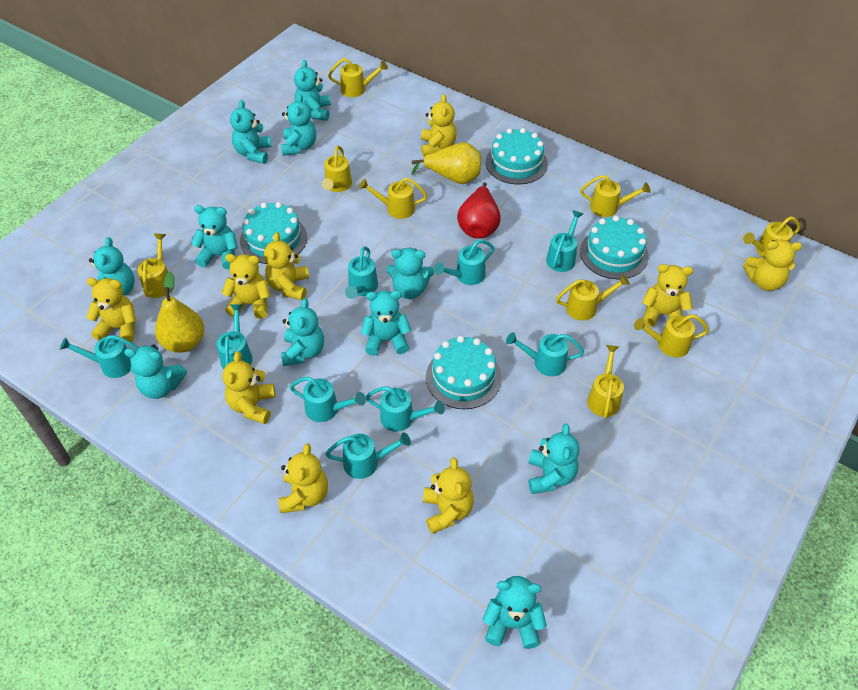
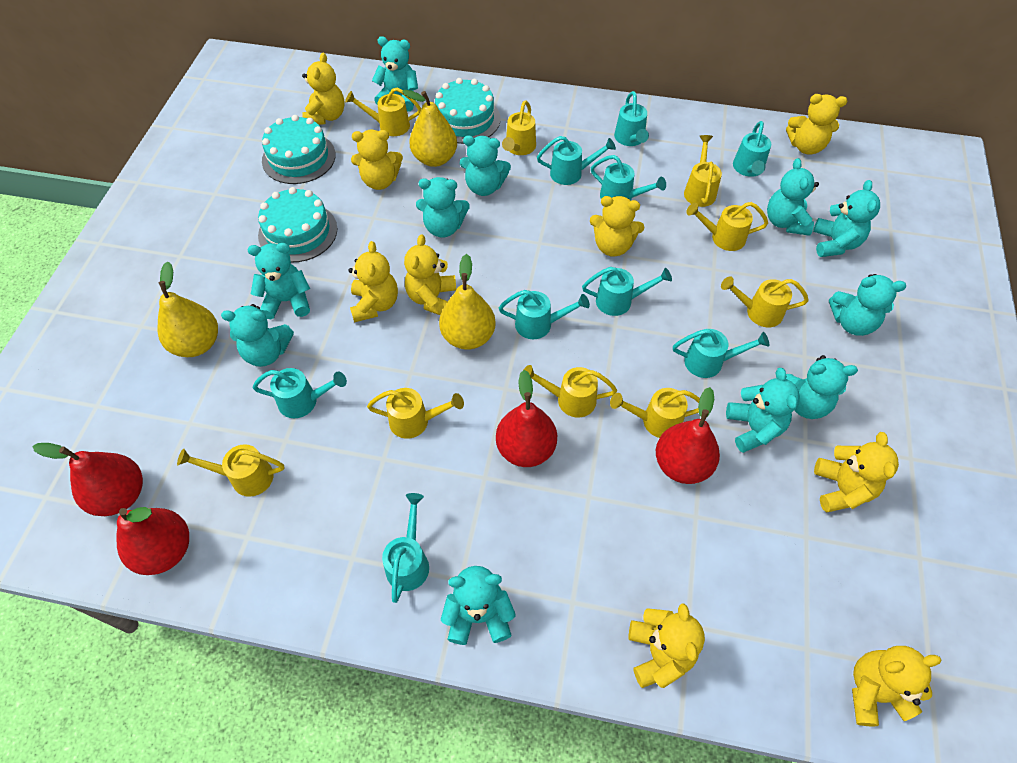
red pear: 1 -> 4
turquoise cake: 4 -> 3
yellow pear: 2 -> 3

